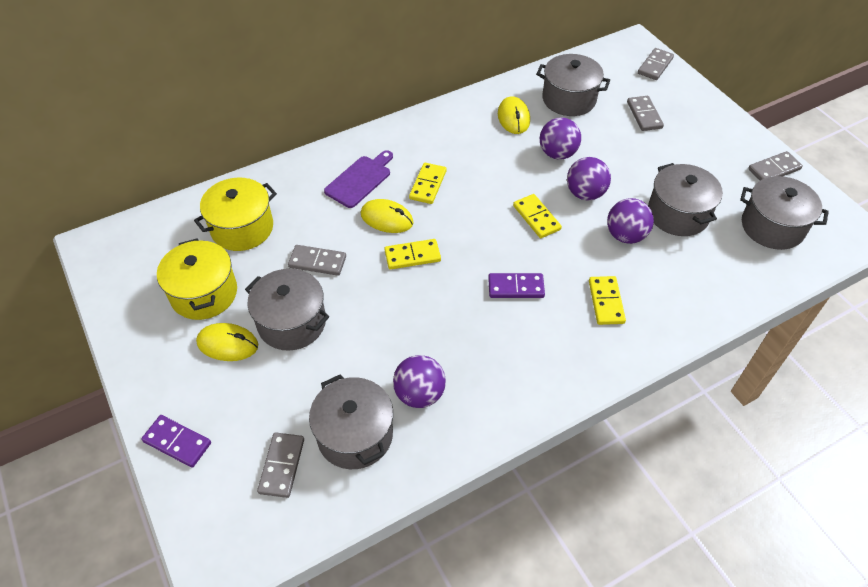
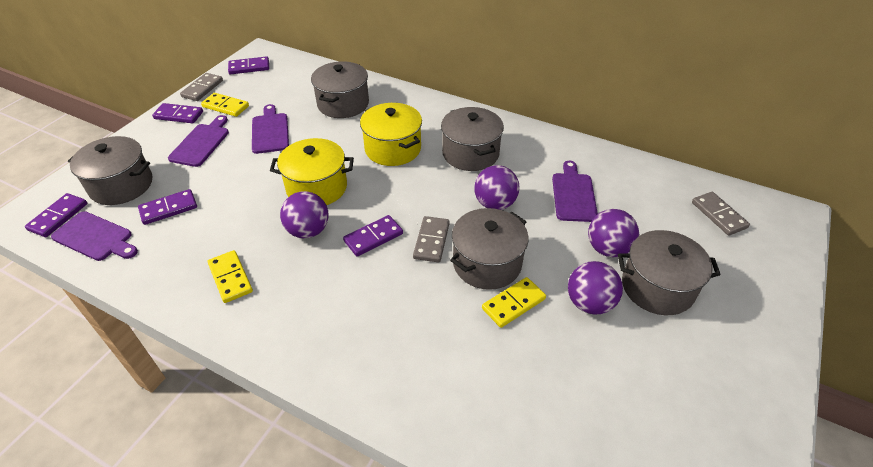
grey domino: 5 -> 3
purple cutting board: 1 -> 4
purple domino: 2 -> 5
yellow domino: 4 -> 3
yellow mouse: 3 -> 0

